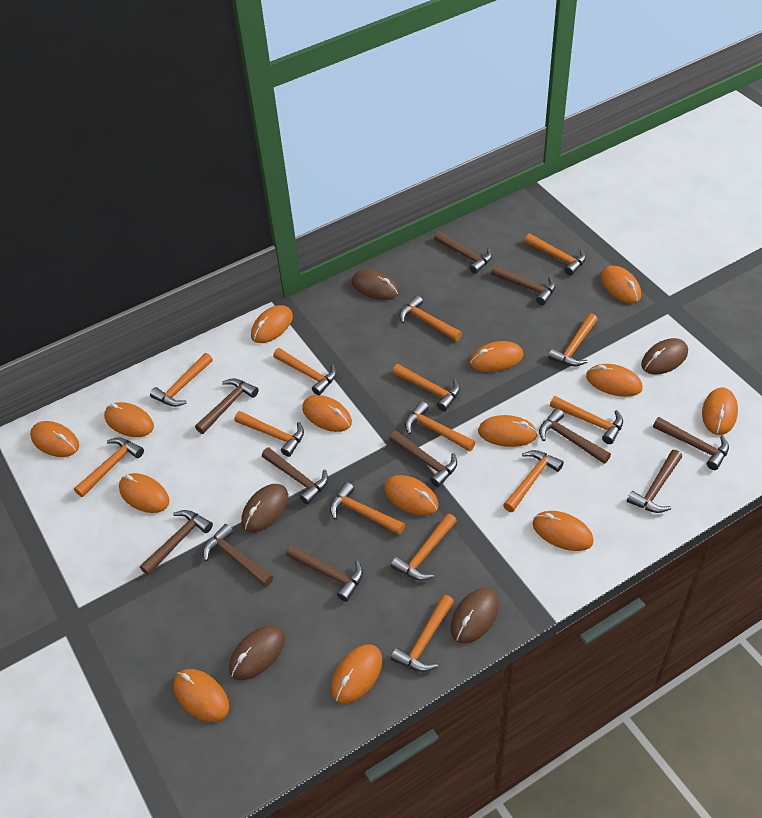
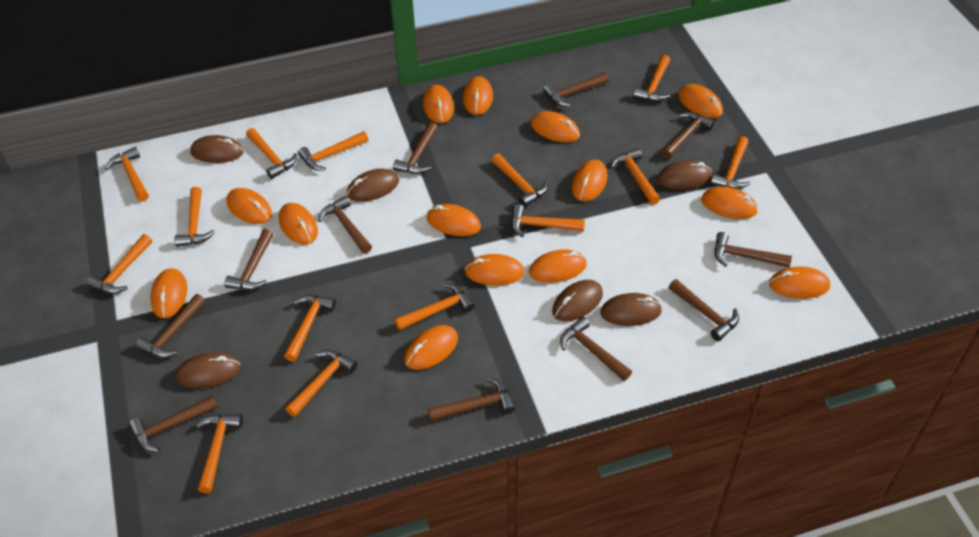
brown mouse: 5 -> 6

